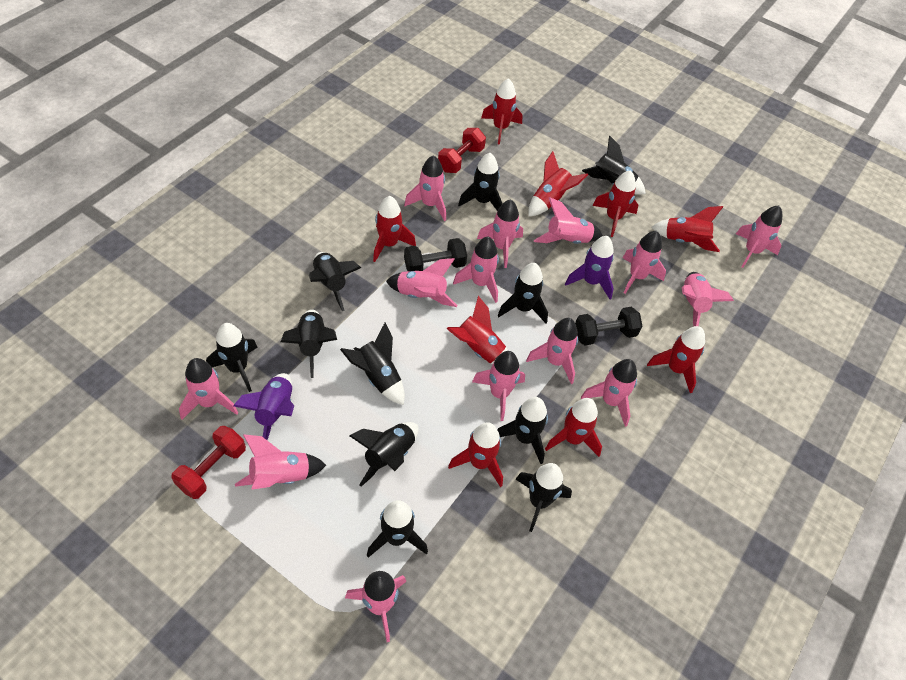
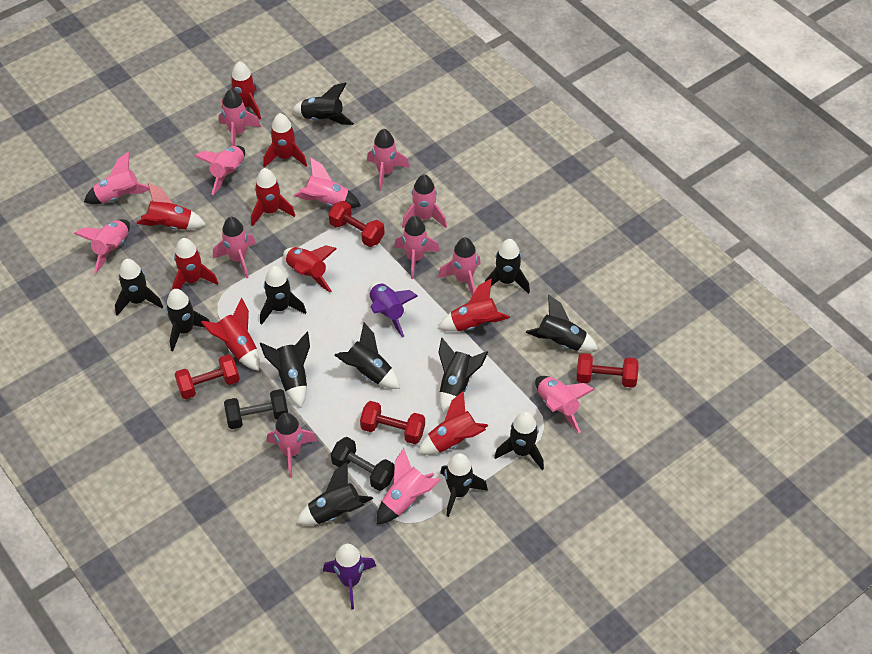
black rocket: 11 -> 12
pink rocket: 14 -> 13
red dumbbell: 2 -> 4

